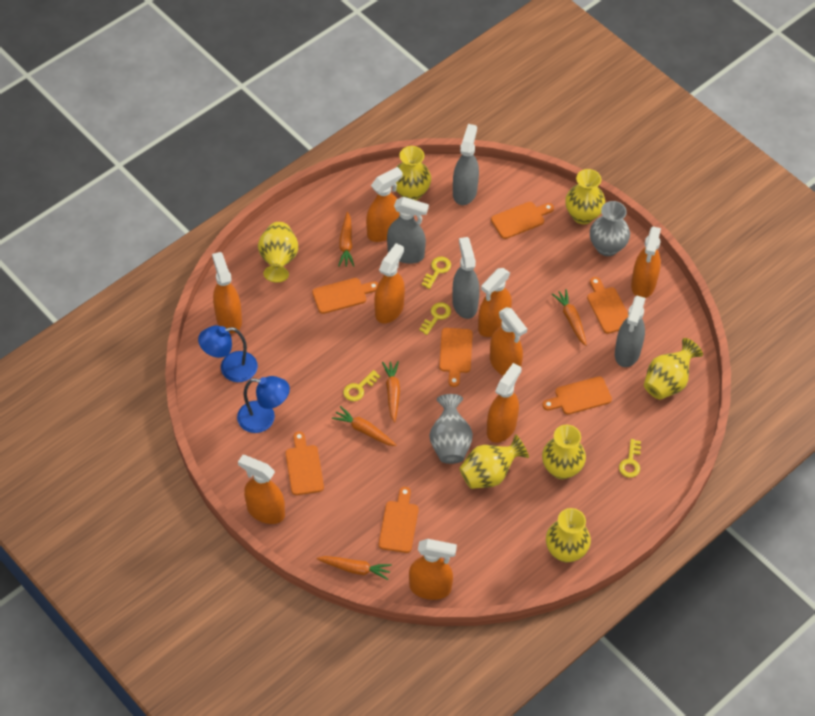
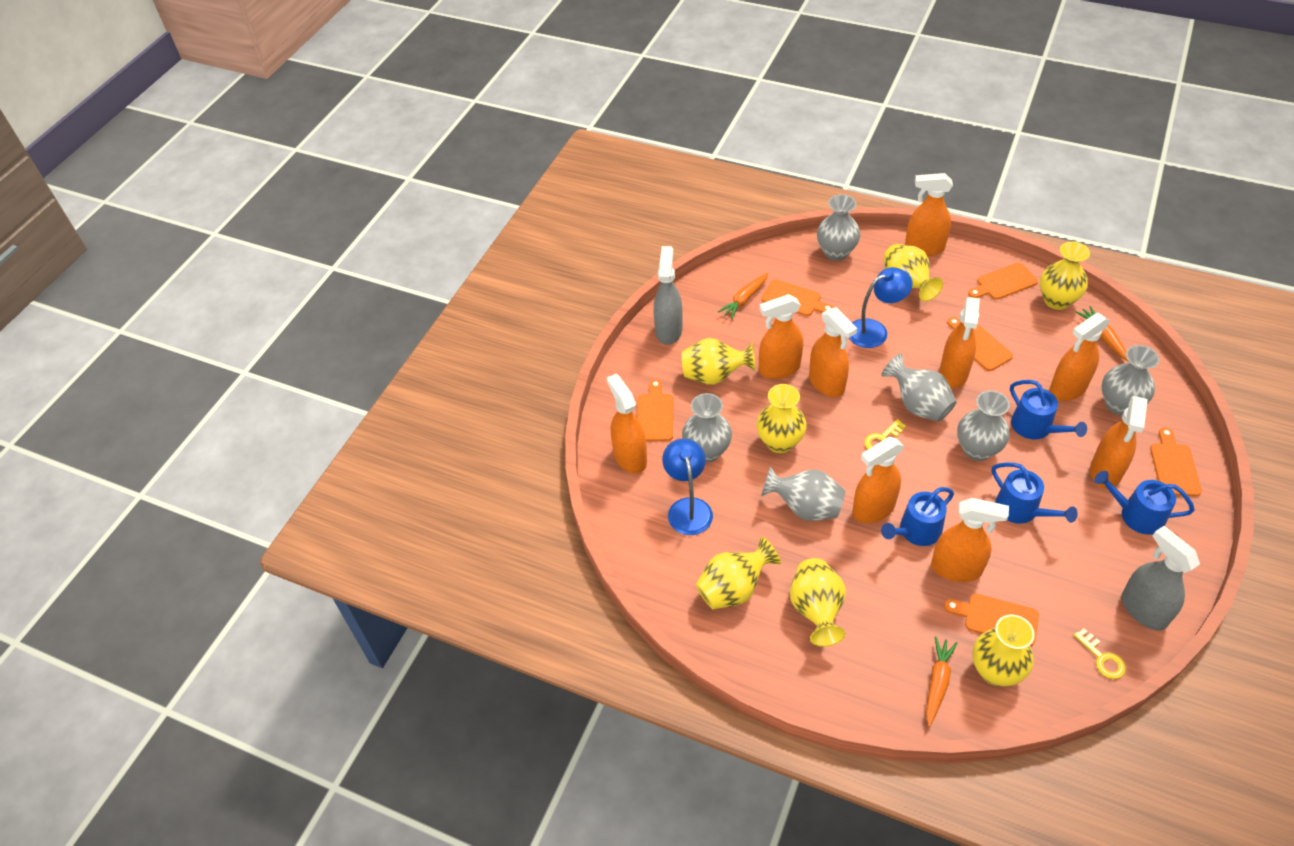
blue watering can: 0 -> 4
grey spray bottle: 4 -> 2
grey vase: 2 -> 6
orange carrot: 5 -> 3
orange cutting board: 7 -> 6
yellow key: 4 -> 2

